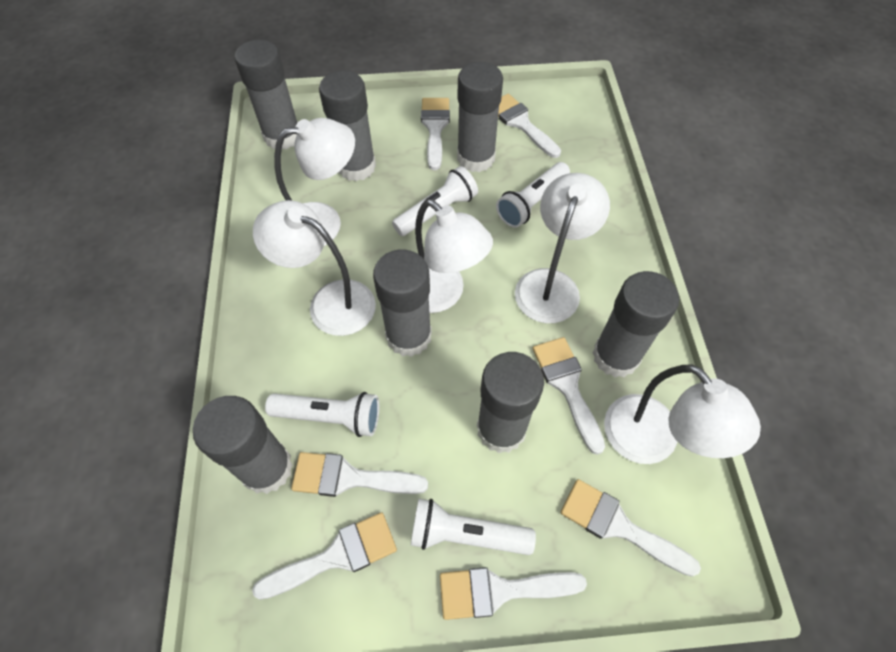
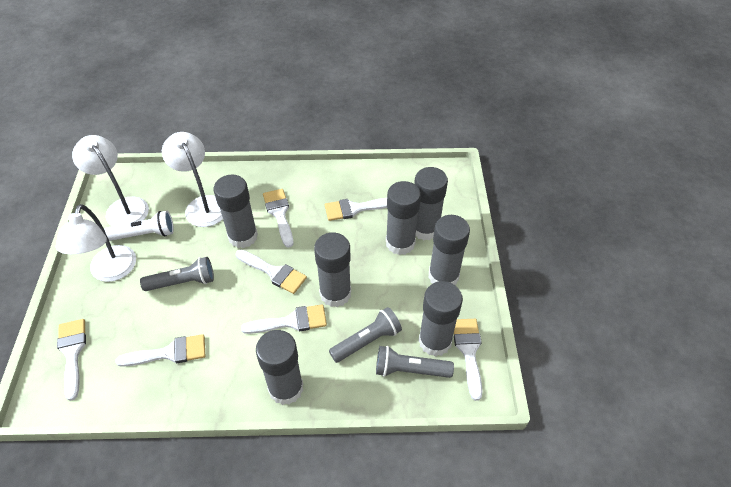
grey flashlight: 0 -> 3
white flashlight: 4 -> 1
white lamp: 5 -> 3

